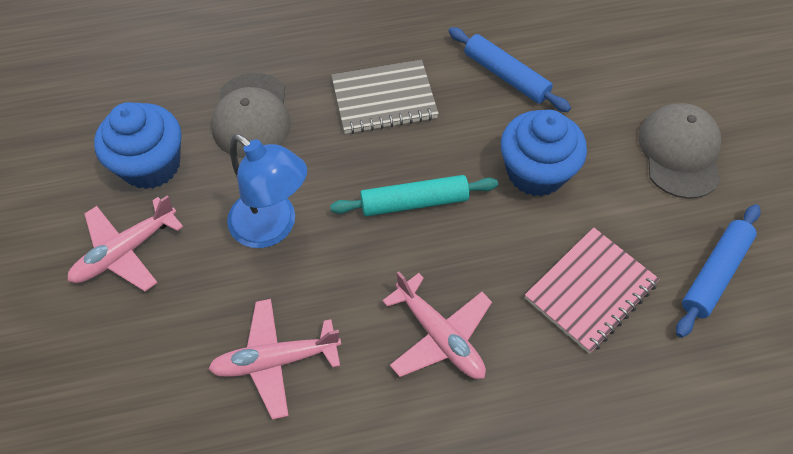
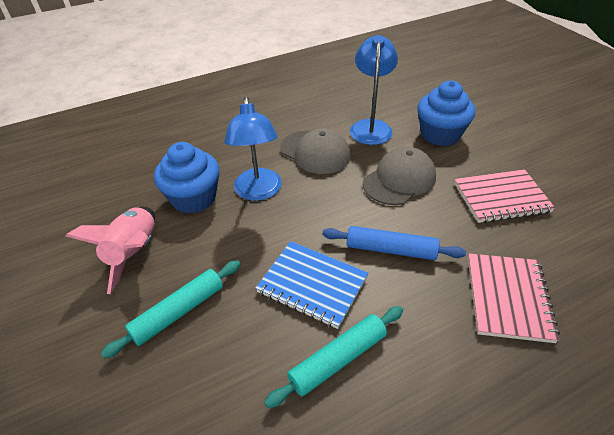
blue lamp: 1 -> 2
blue notebook: 0 -> 1
blue rolling pin: 2 -> 1
grey notebook: 1 -> 0
pink notebook: 1 -> 2
pink plane: 3 -> 0
pink rocket: 0 -> 1
turquoise rolling pin: 1 -> 2

